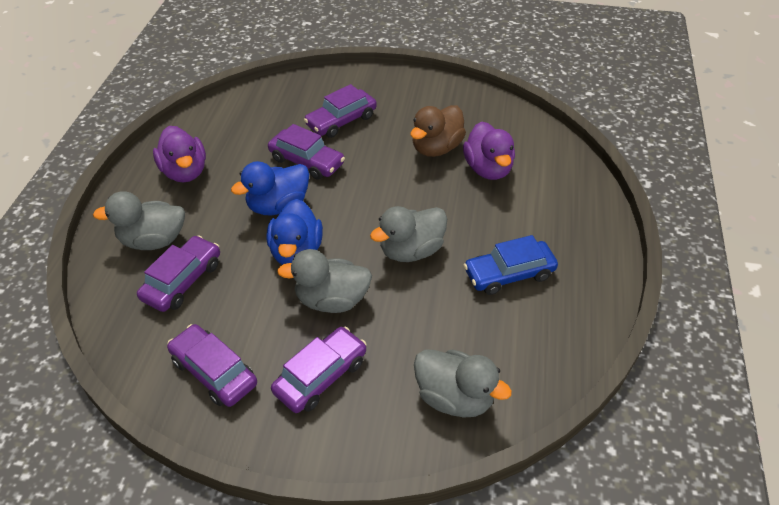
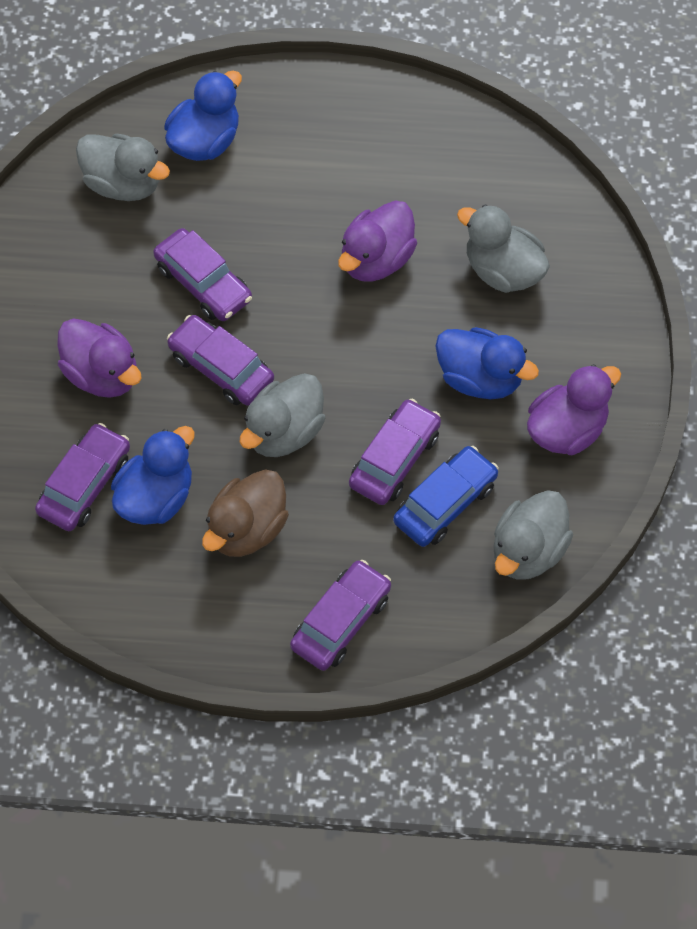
blue duck: 2 -> 3
purple duck: 2 -> 3

